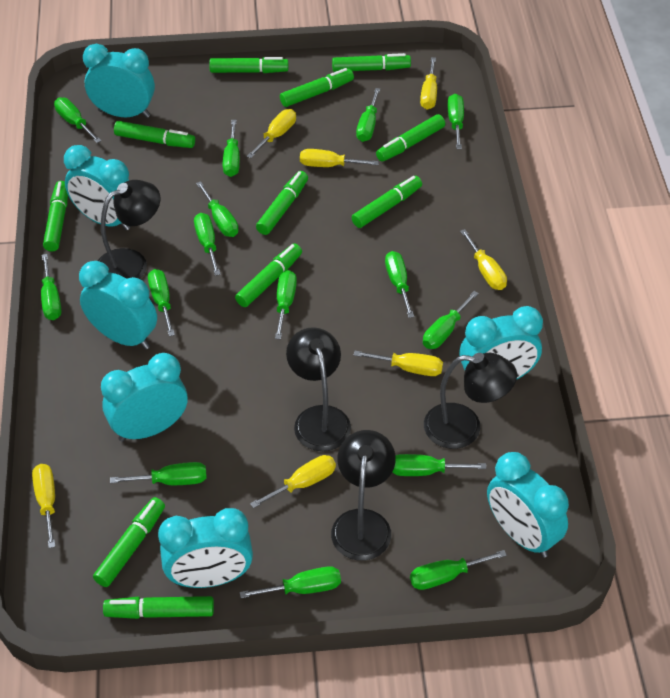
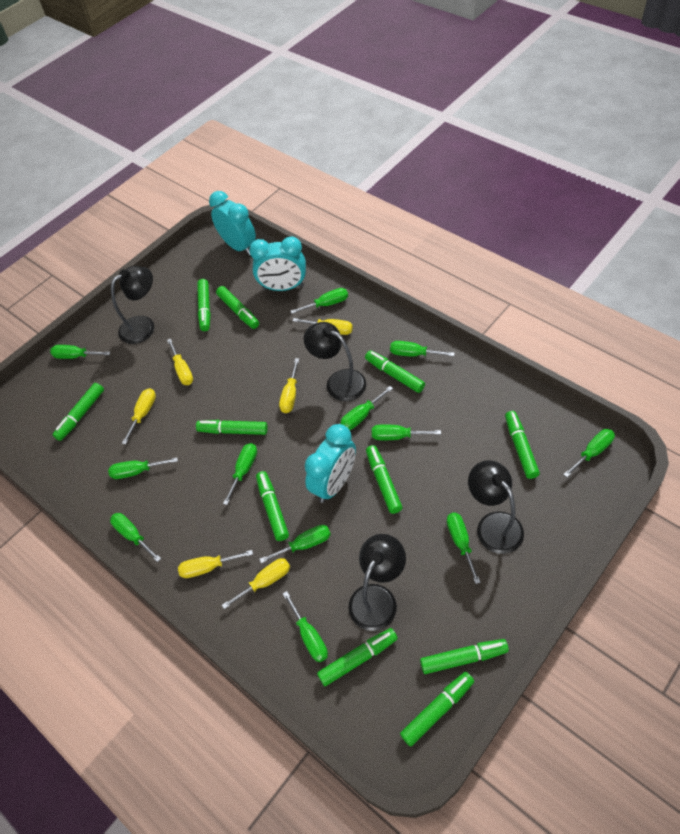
green screwdriver: 15 -> 12
turquoise clock: 7 -> 3
yellow screwdriver: 7 -> 6

